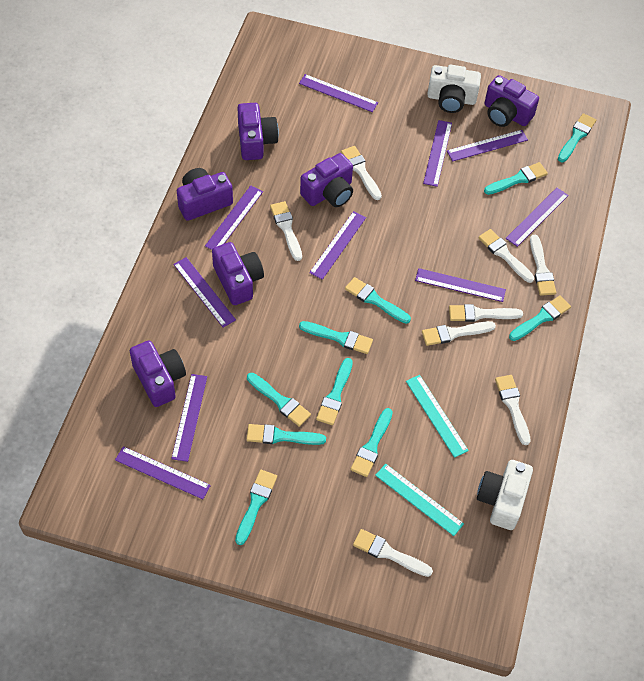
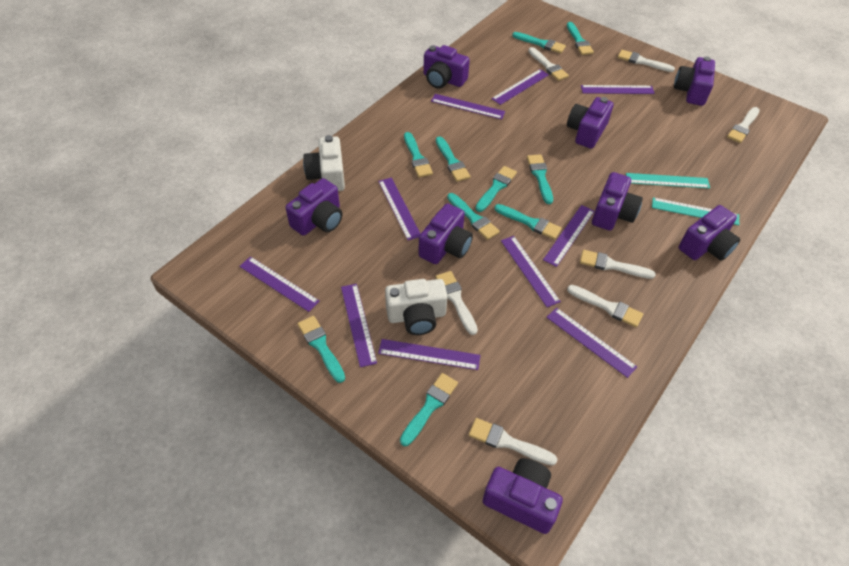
purple camera: 6 -> 8
white brush: 8 -> 7

